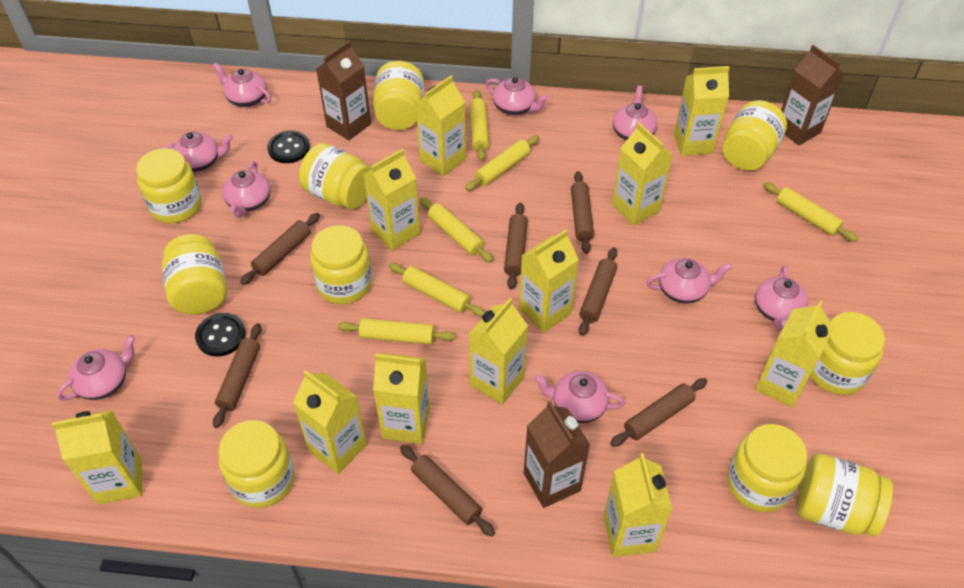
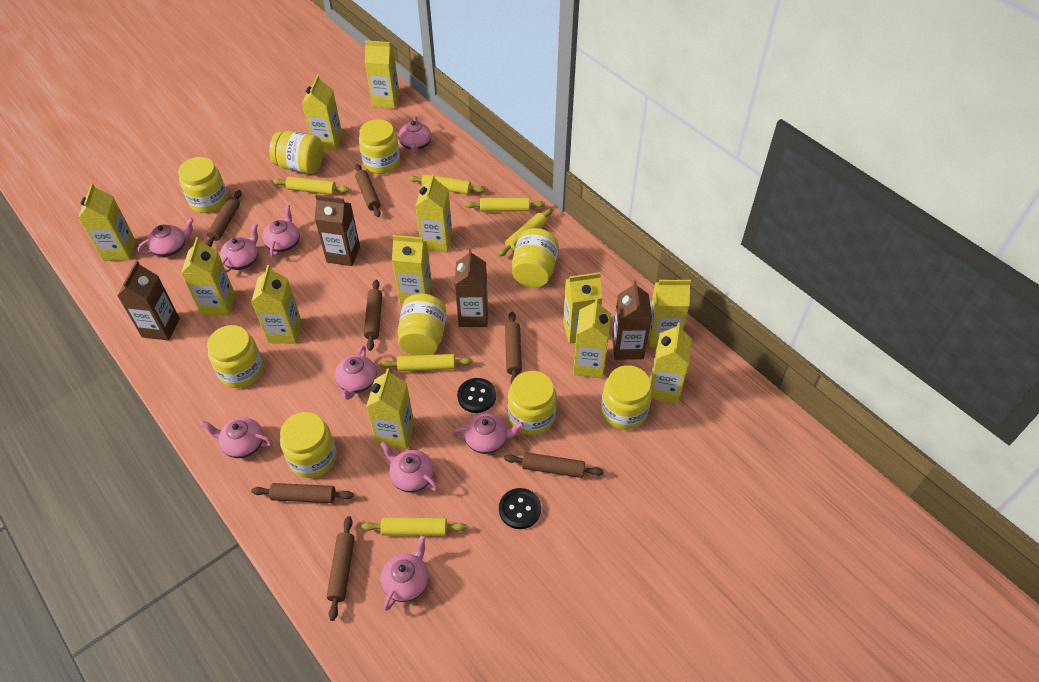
brown carton: 3 -> 4
yellow carton: 11 -> 12
yellow jar: 10 -> 9

